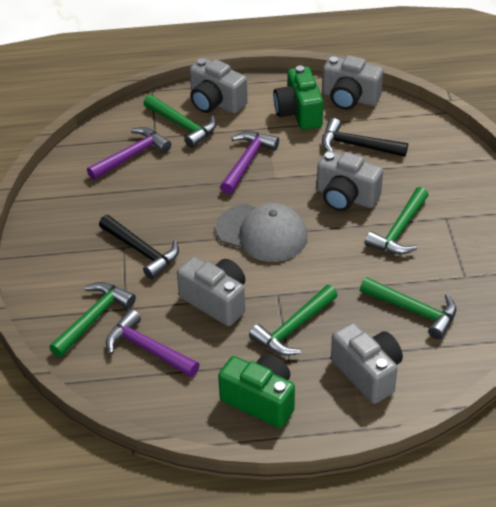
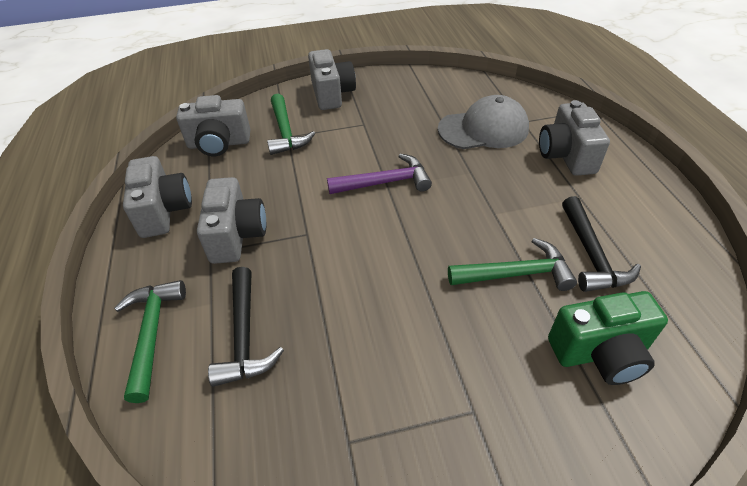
green camera: 2 -> 1
green hammer: 5 -> 3
purple hammer: 3 -> 1

